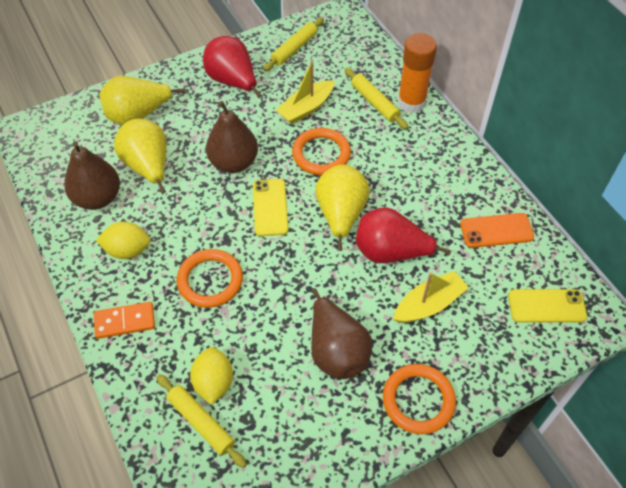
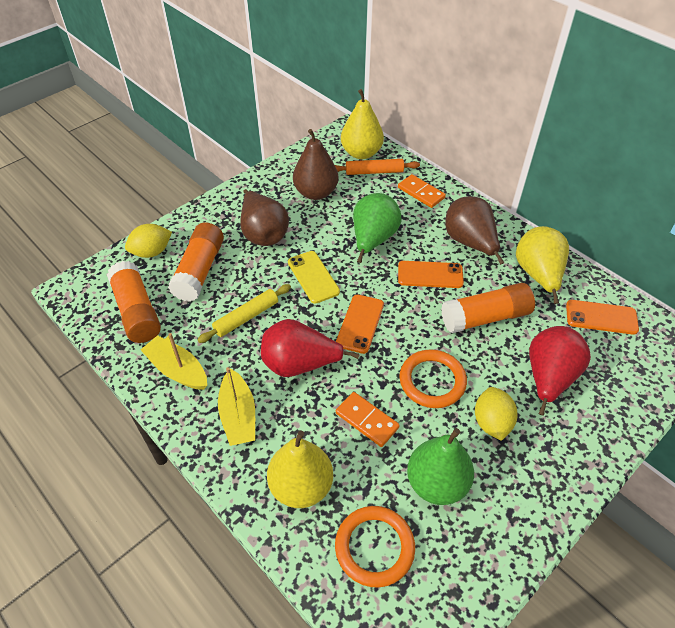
green pear: 0 -> 2
orange domino: 1 -> 2
orange glue stick: 1 -> 3
orange phone: 1 -> 3
orange ring: 3 -> 2
orange rolling pin: 0 -> 1
yellow phone: 2 -> 1
yellow rolling pin: 3 -> 1

